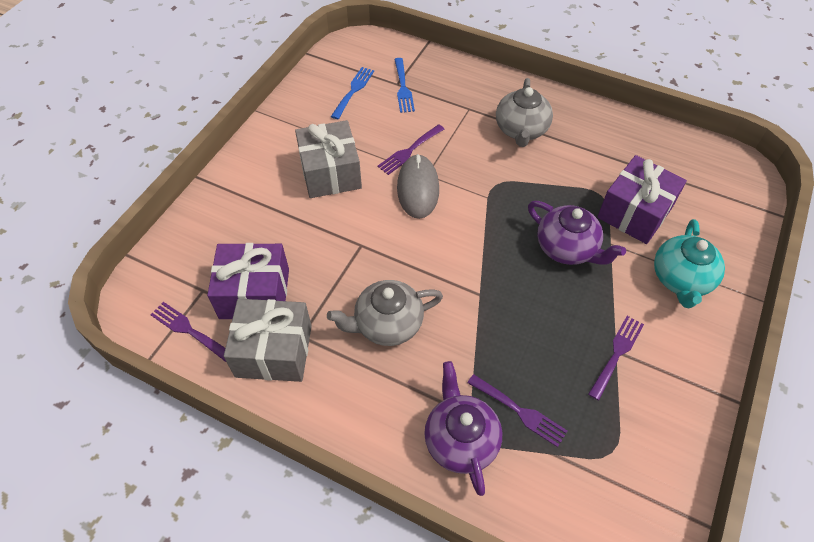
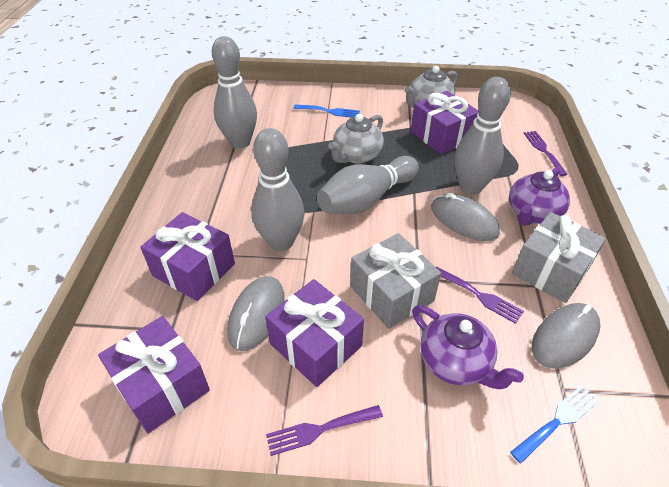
grey bowling pin: 0 -> 4
grey mouse: 1 -> 3
purple fork: 4 -> 3
purple gift: 2 -> 4
turquoise teapot: 1 -> 0

